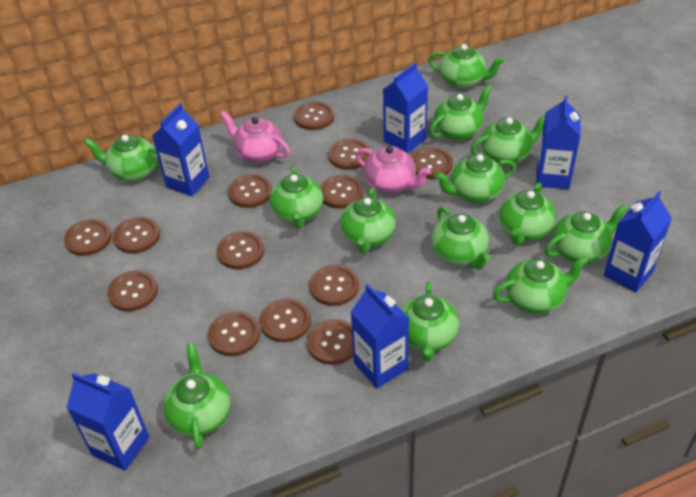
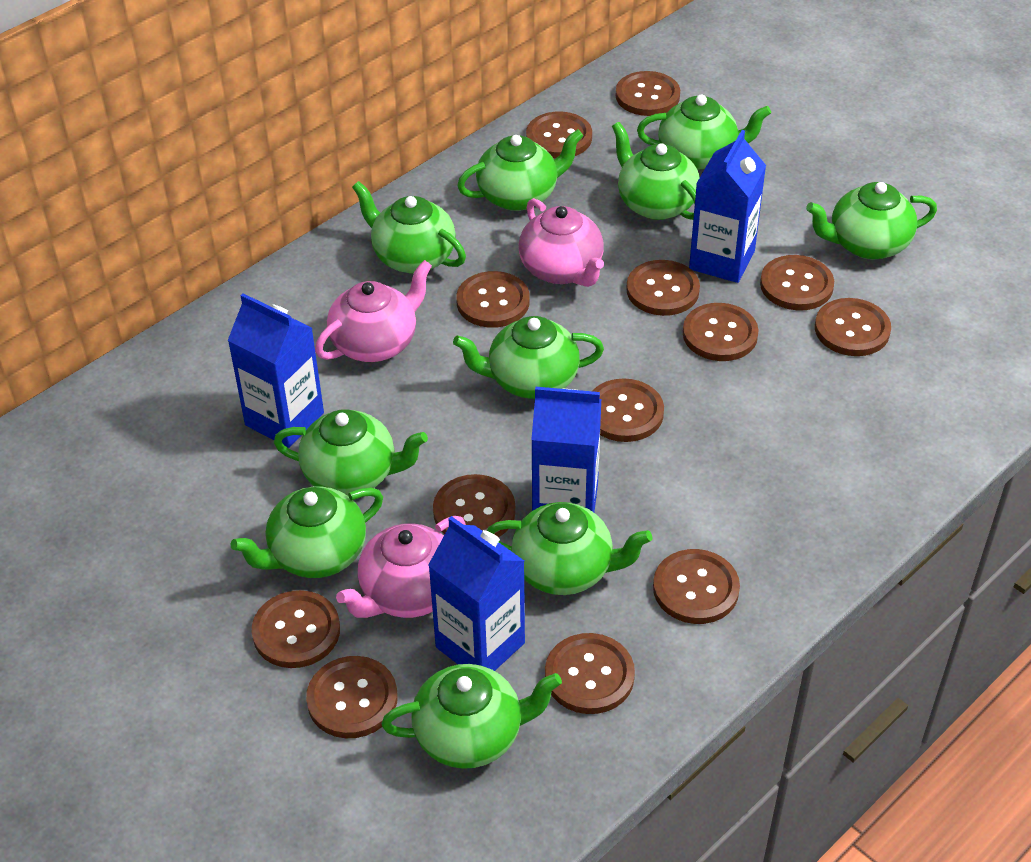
blue carton: 6 -> 4
green teapot: 13 -> 10
pink teapot: 2 -> 3

